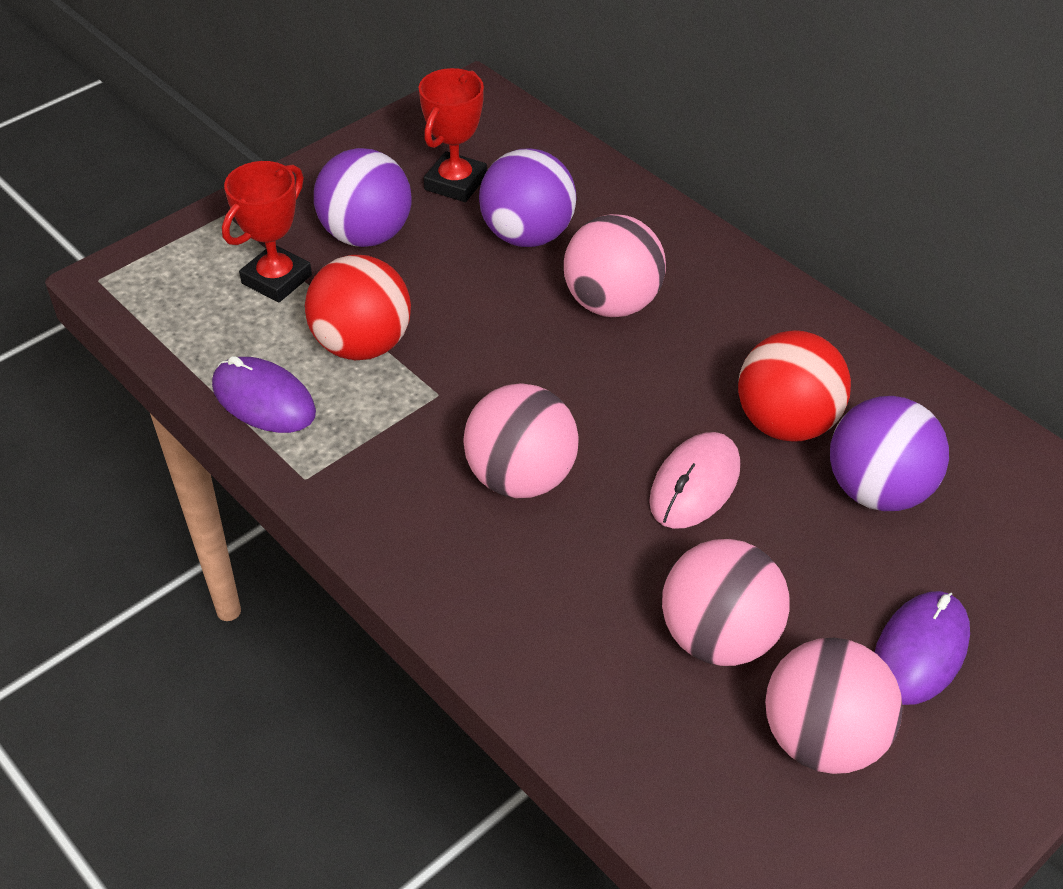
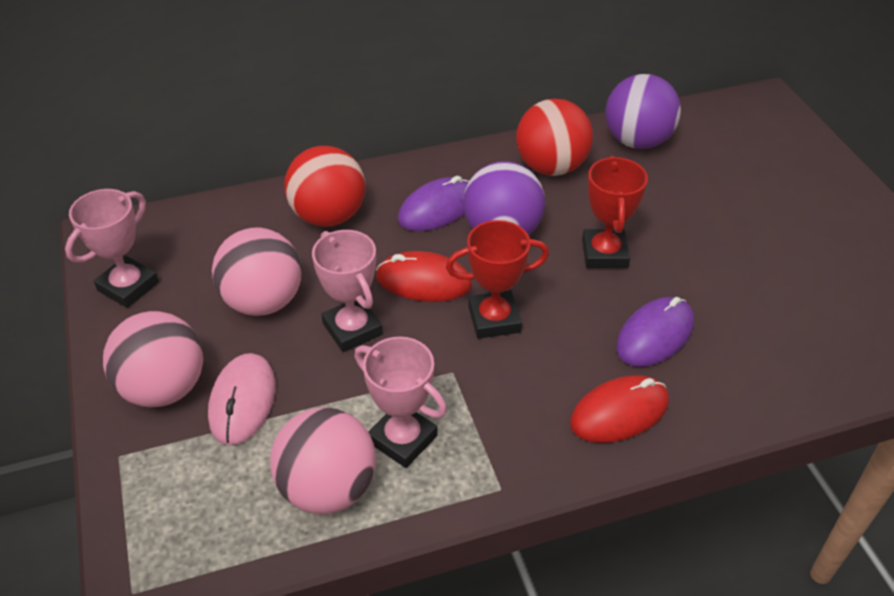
pink ball: 4 -> 3
pink trophy: 0 -> 3
purple ball: 3 -> 2
red mouse: 0 -> 2

